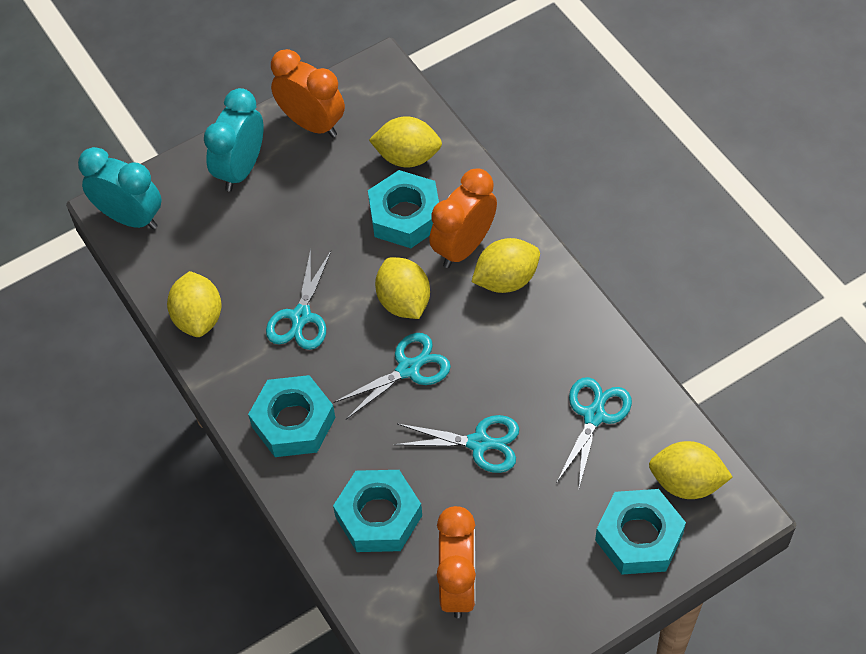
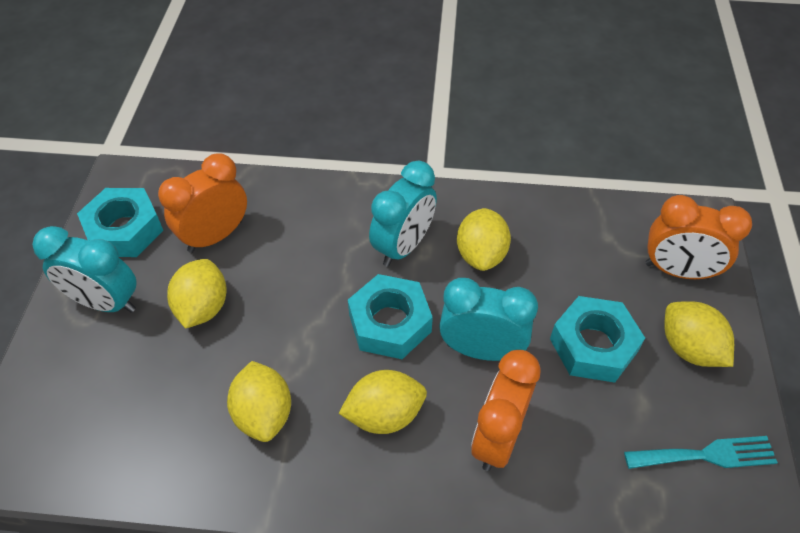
turquoise clock: 2 -> 3
turquoise fork: 0 -> 1
turquoise nut: 4 -> 3
turquoise scissors: 4 -> 0

